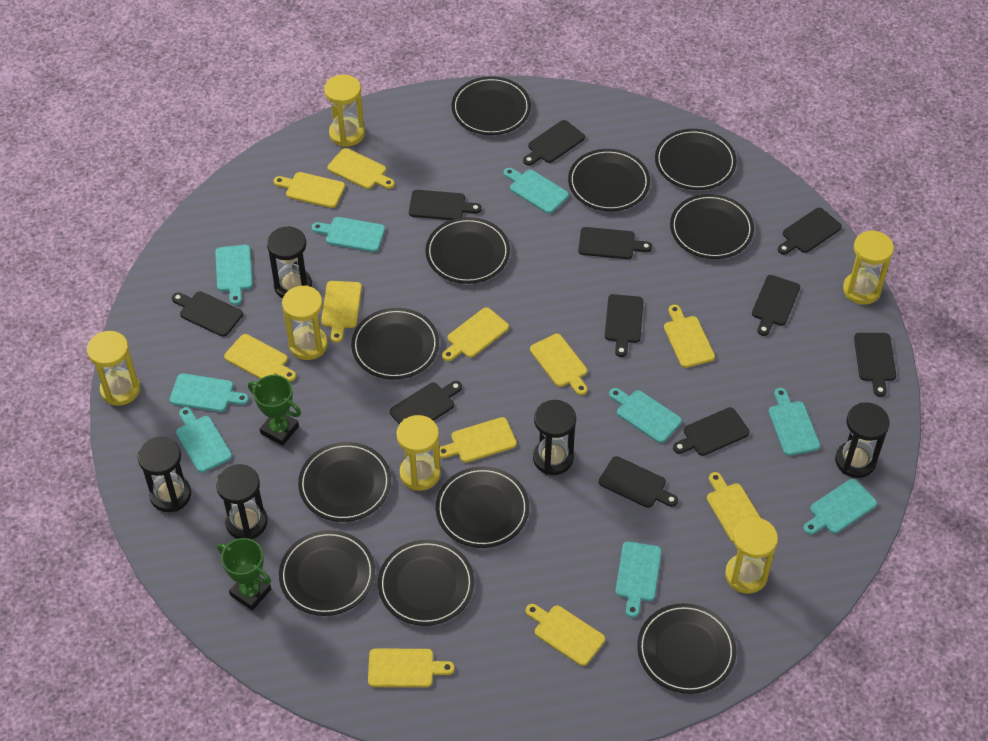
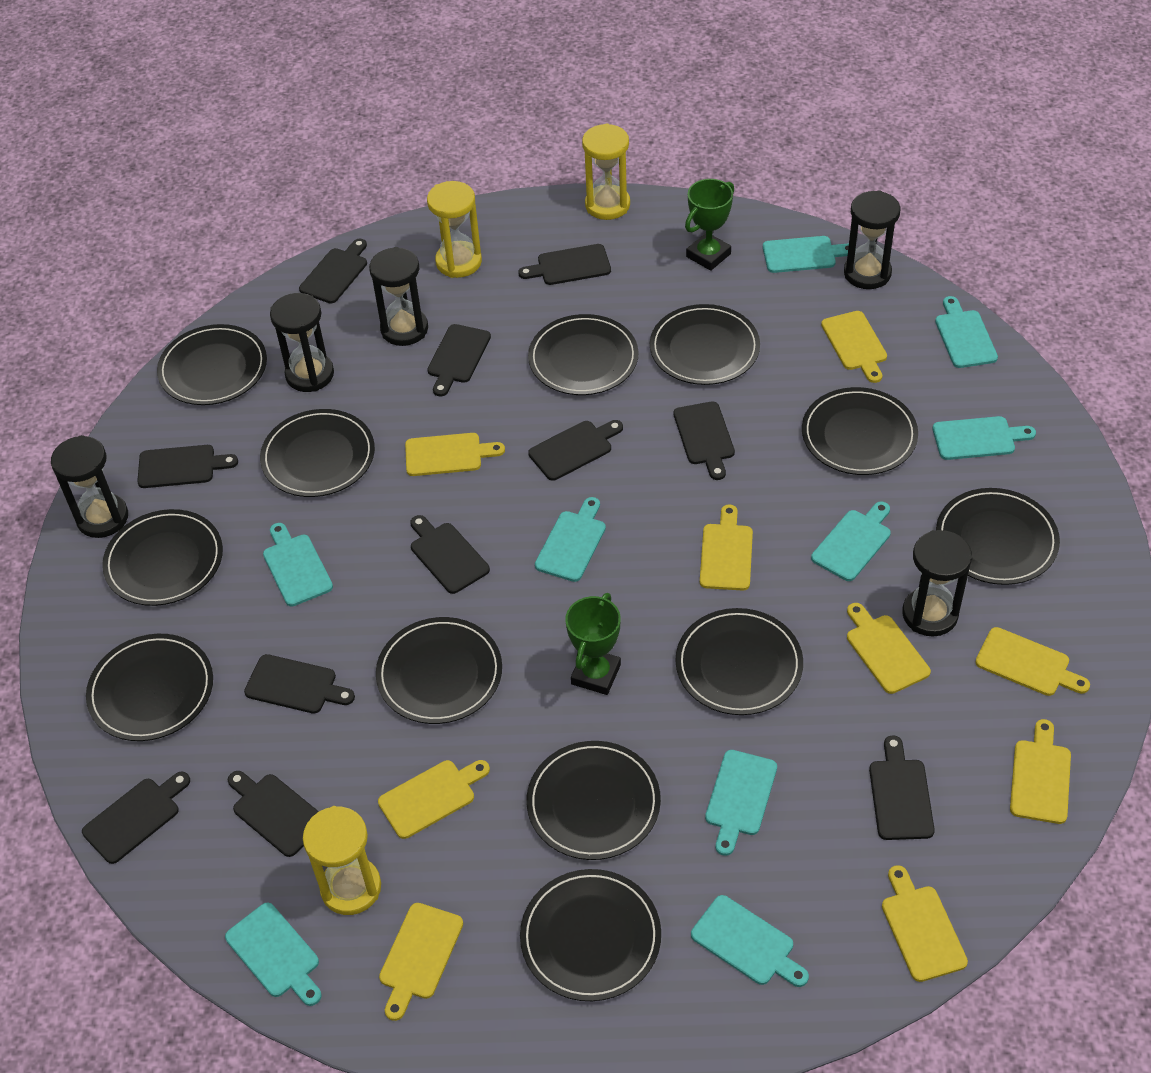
black plate: 11 -> 12
yellow cutting board: 11 -> 9
yellow hourglass: 6 -> 3

